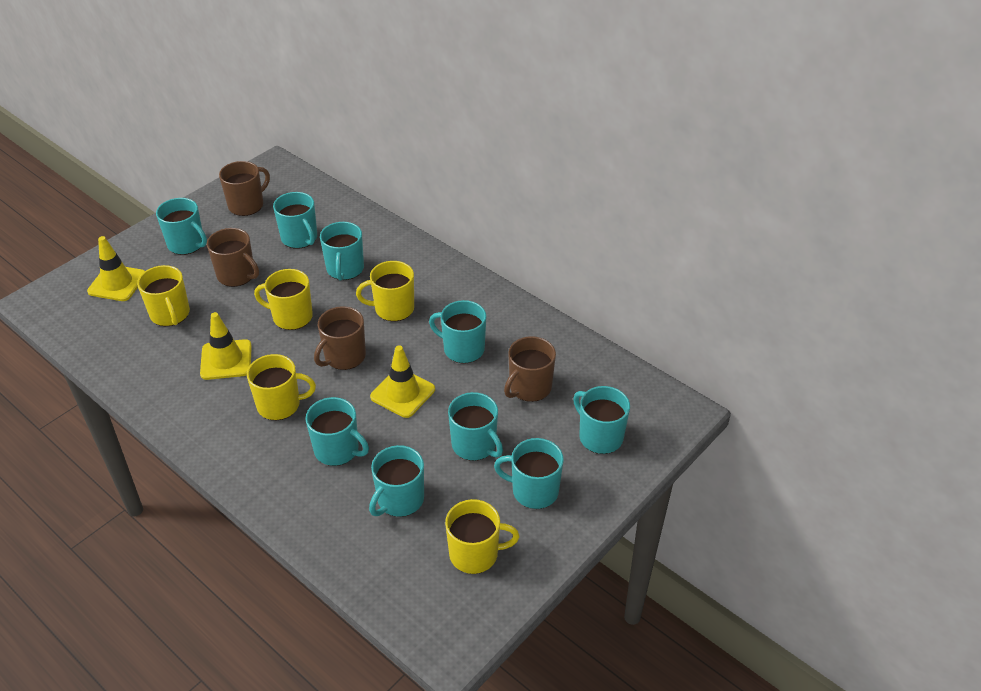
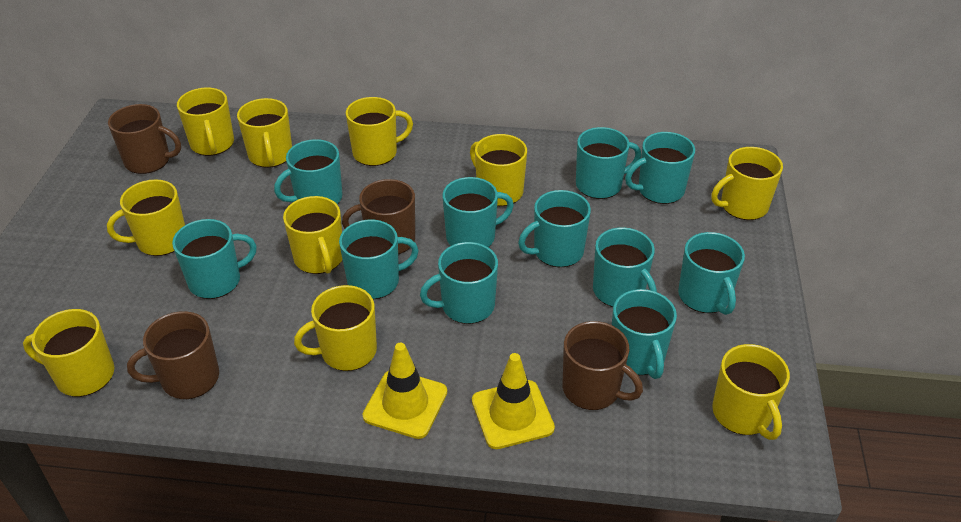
turquoise mug: 9 -> 11
yellow mug: 5 -> 10
yellow traffic cone: 3 -> 2

